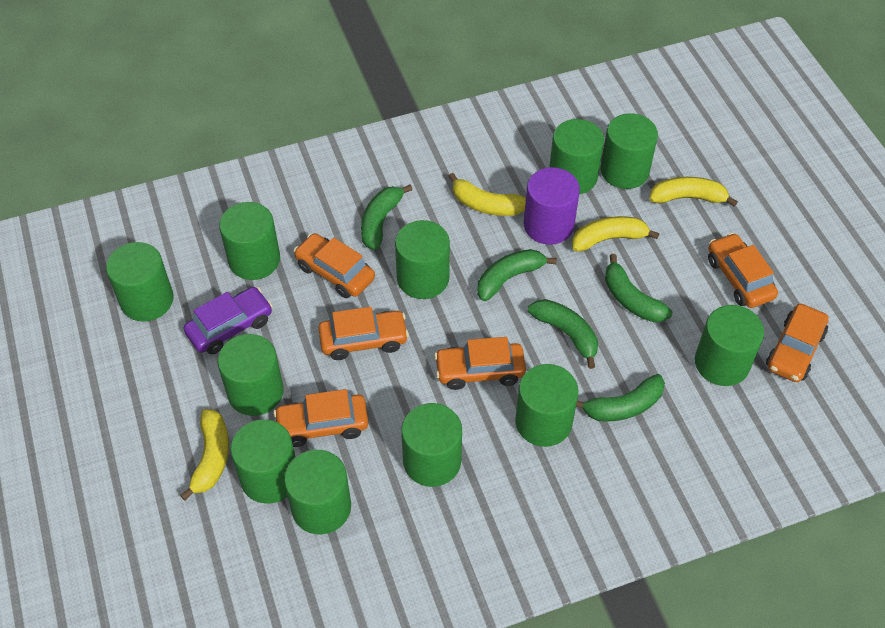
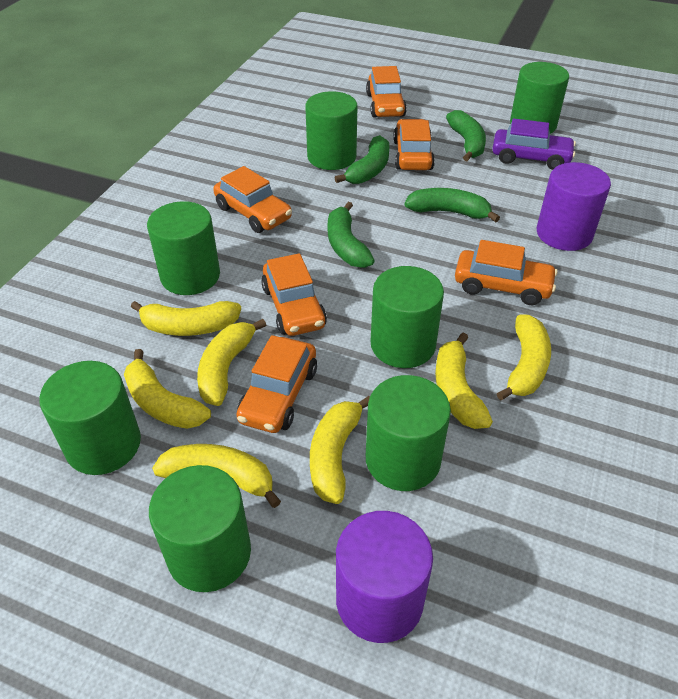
green banana: 5 -> 4
green cylinder: 11 -> 7
purple cylinder: 1 -> 2
yellow banana: 4 -> 7

